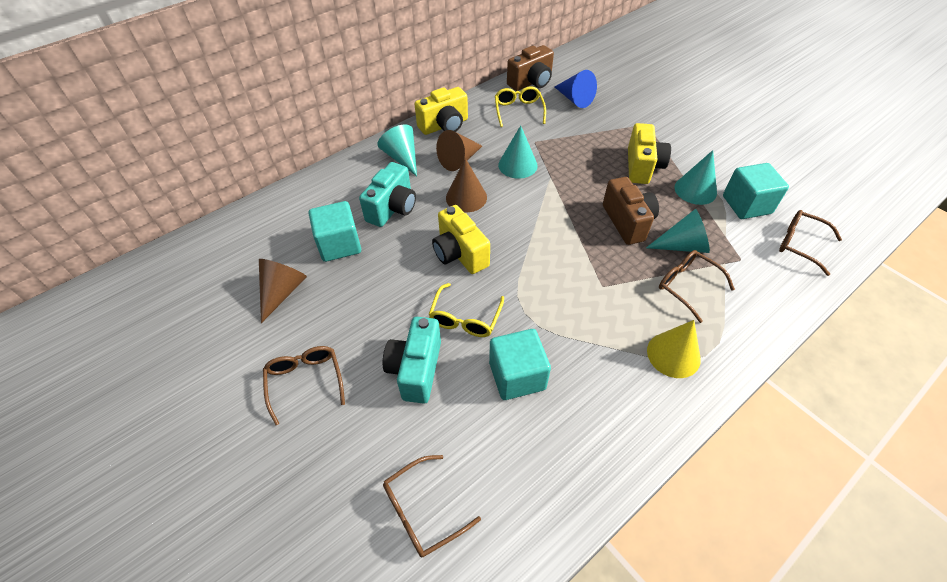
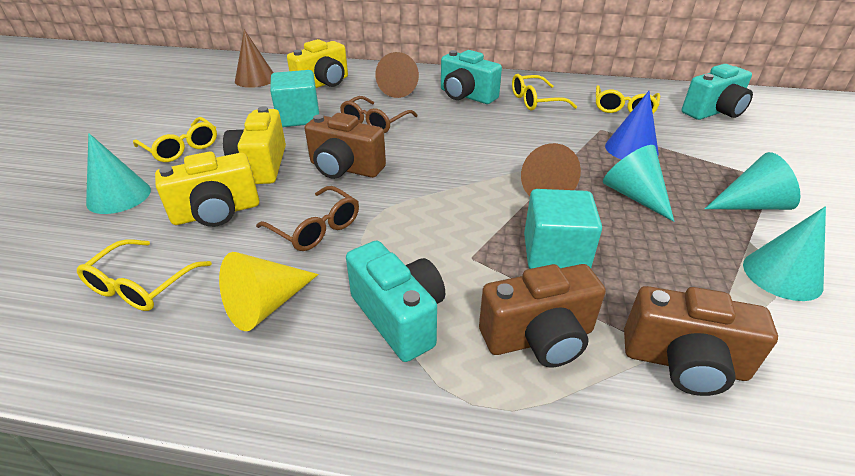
brown camera: 2 -> 3
brown glasses: 4 -> 2
turquoise camera: 2 -> 3
turquoise cube: 3 -> 2
yellow glasses: 2 -> 4

